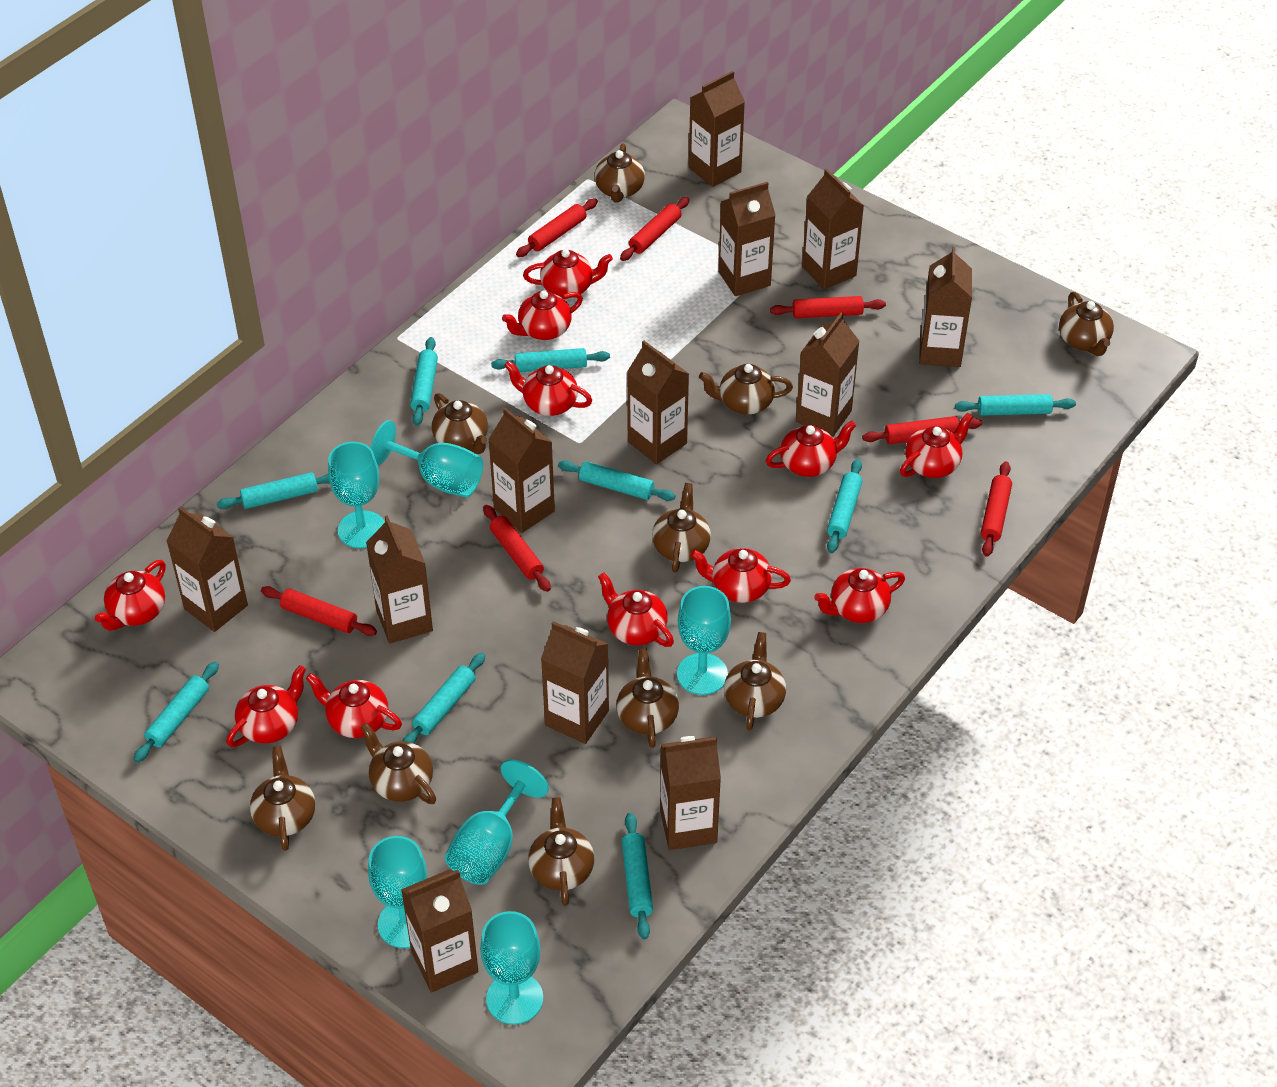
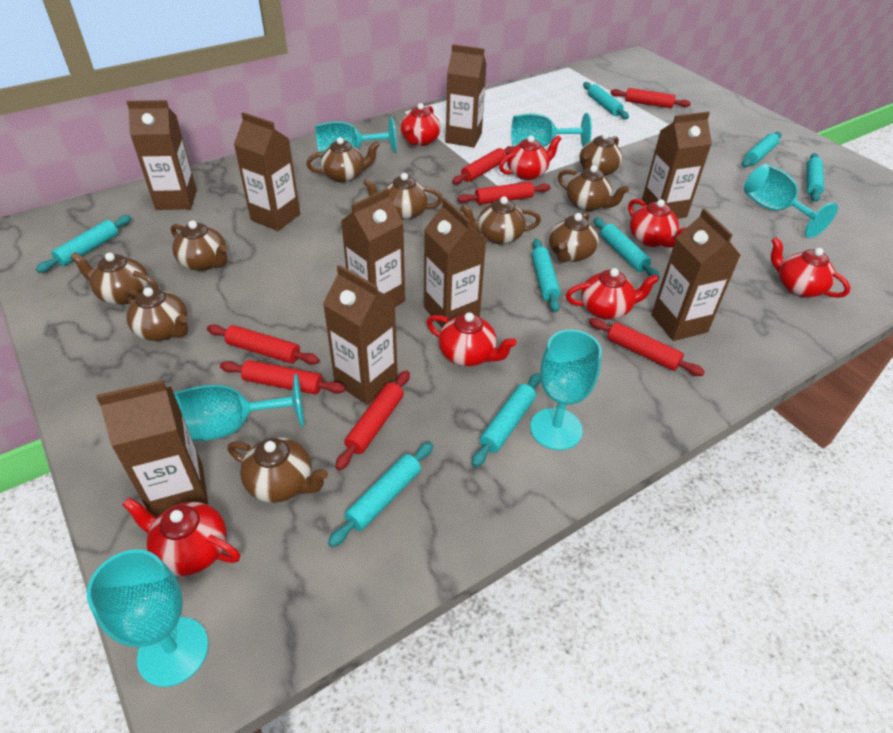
brown carton: 12 -> 9
red teapot: 11 -> 7
turquoise rolling pin: 9 -> 8

